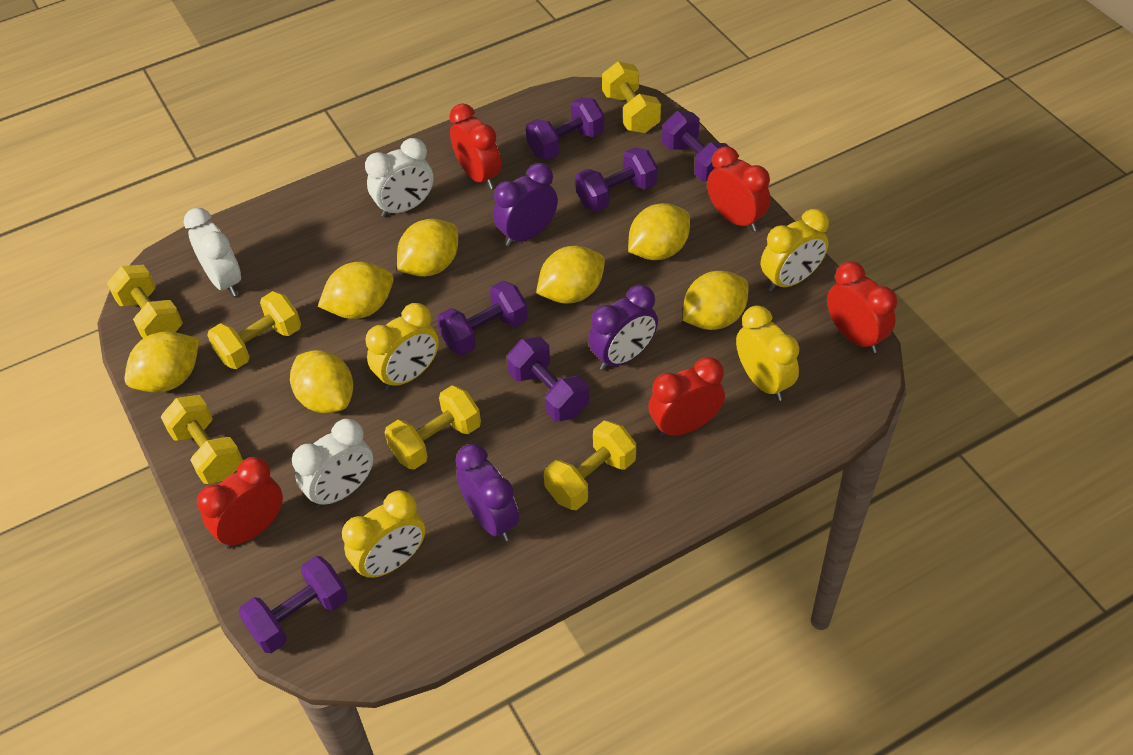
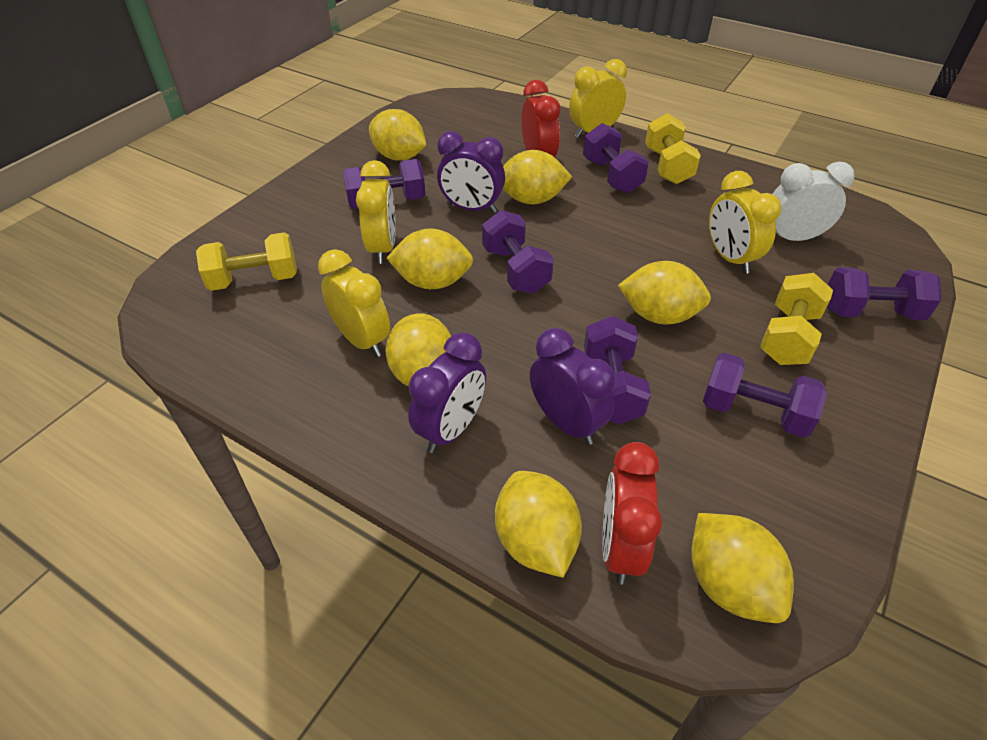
red clock: 5 -> 2
white clock: 3 -> 1
yellow dumbbell: 6 -> 3

